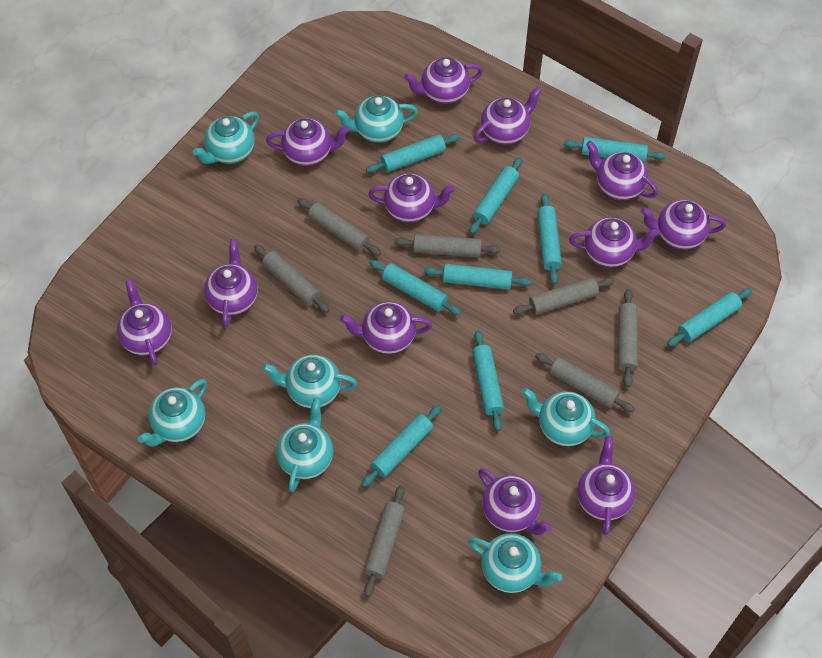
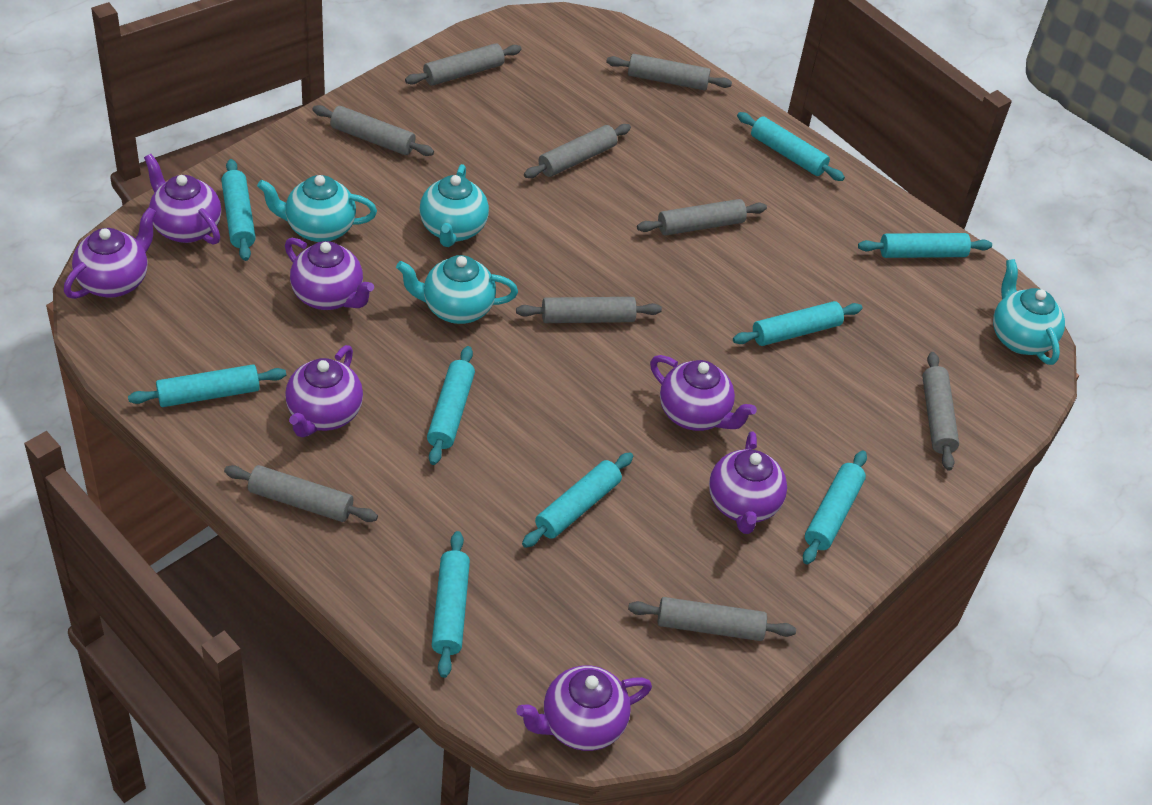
grey rolling pin: 7 -> 9
purple teapot: 12 -> 7
turquoise teapot: 7 -> 4

